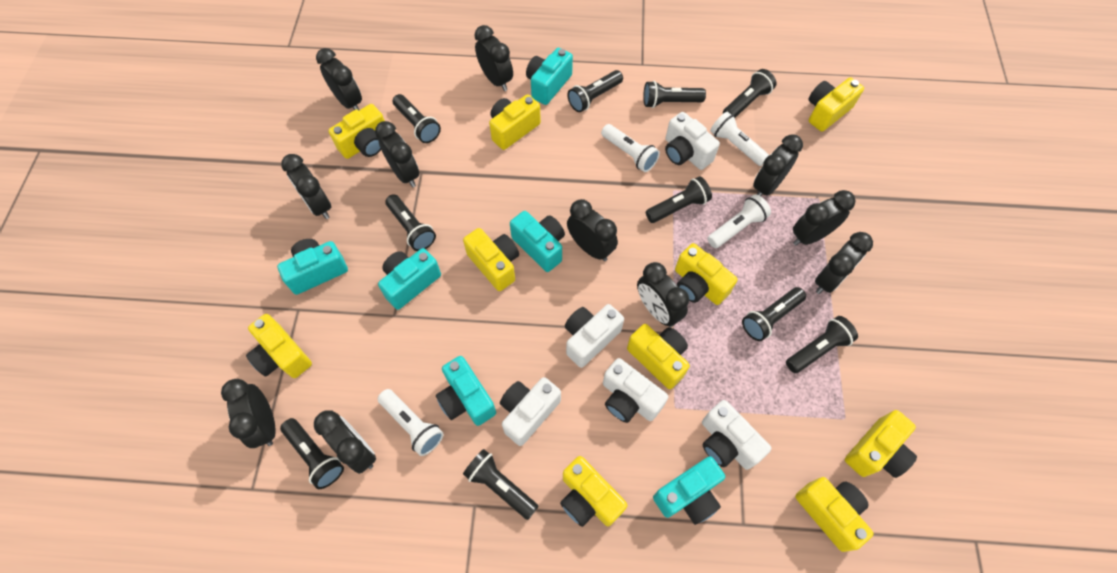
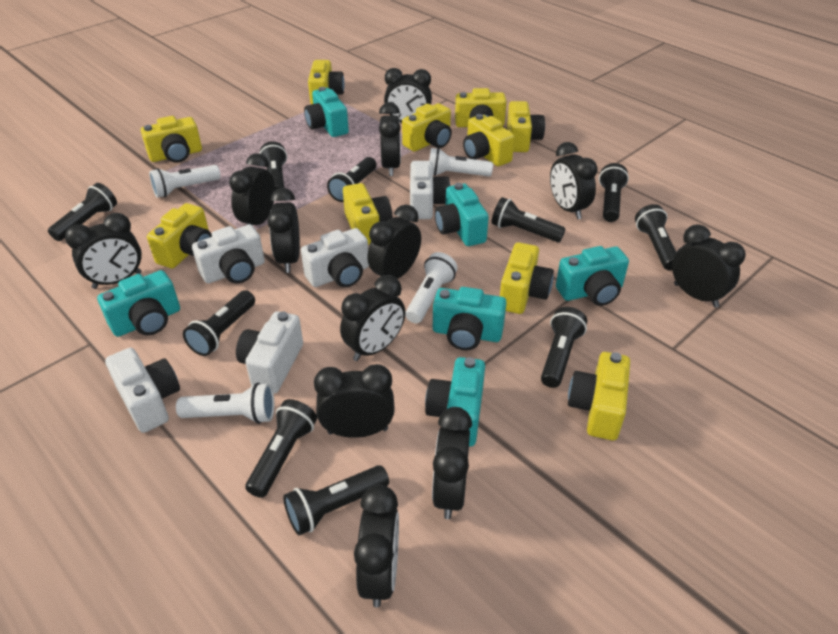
black clock: 11 -> 12

